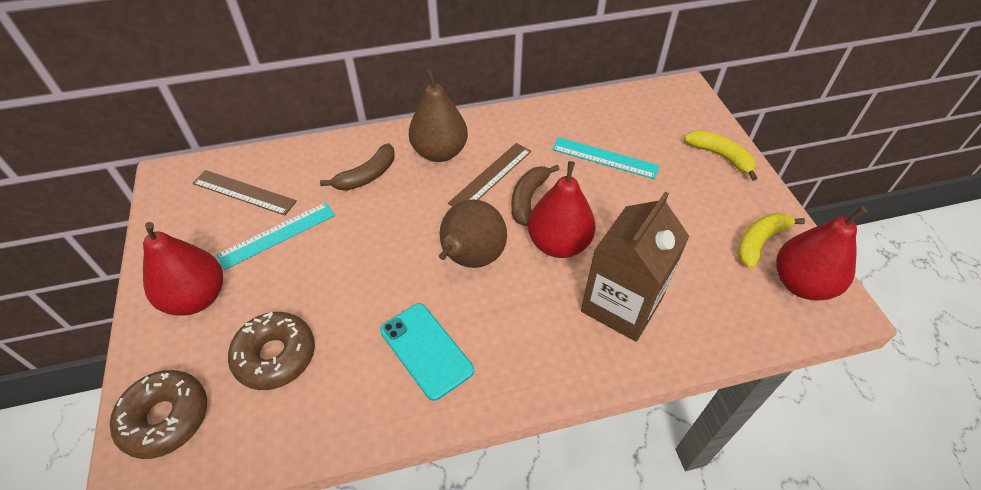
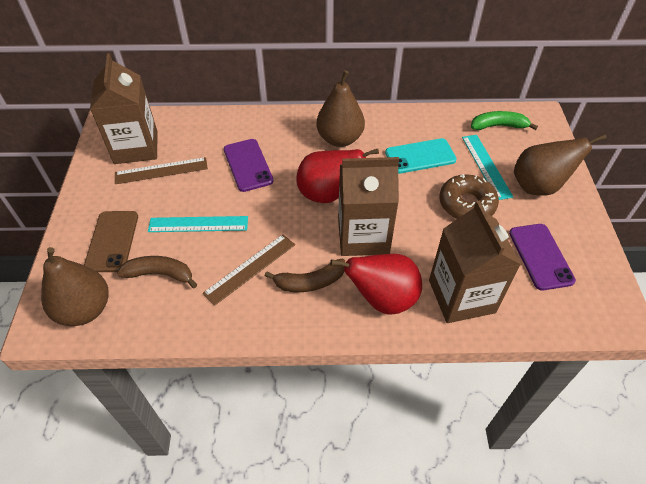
brown carton: 1 -> 3
brown donut: 2 -> 1
brown pear: 2 -> 3
brown phone: 0 -> 1
green banana: 0 -> 1
purple phone: 0 -> 2
red pear: 3 -> 2
yellow banana: 2 -> 0

